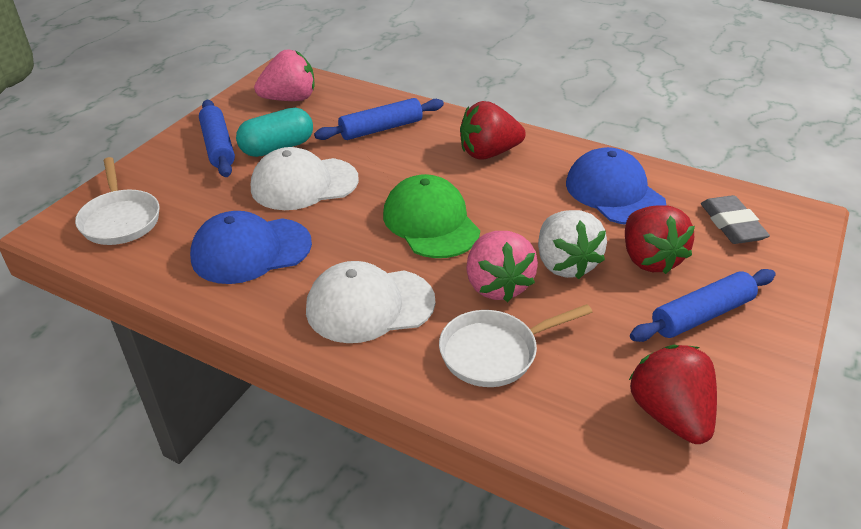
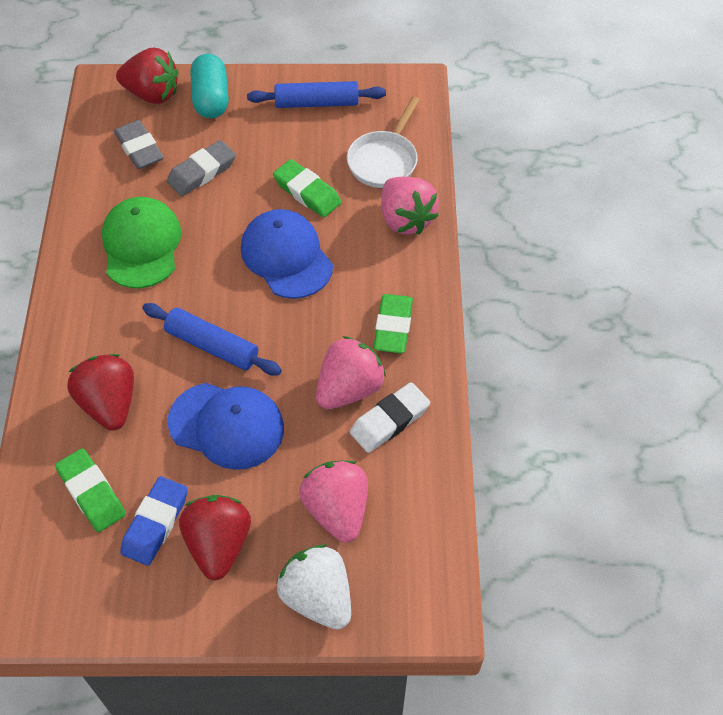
blue eraser: 0 -> 1
blue rolling pin: 3 -> 2
green eraser: 0 -> 3
grey eraser: 1 -> 2
pink strawberry: 2 -> 3
white cap: 2 -> 0
white eraser: 0 -> 1
white pan: 2 -> 1

